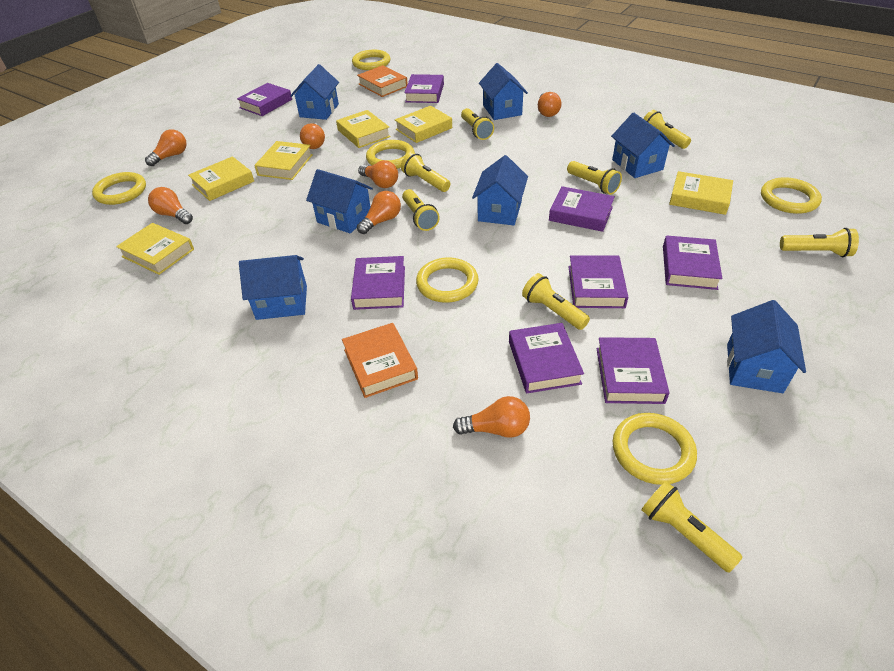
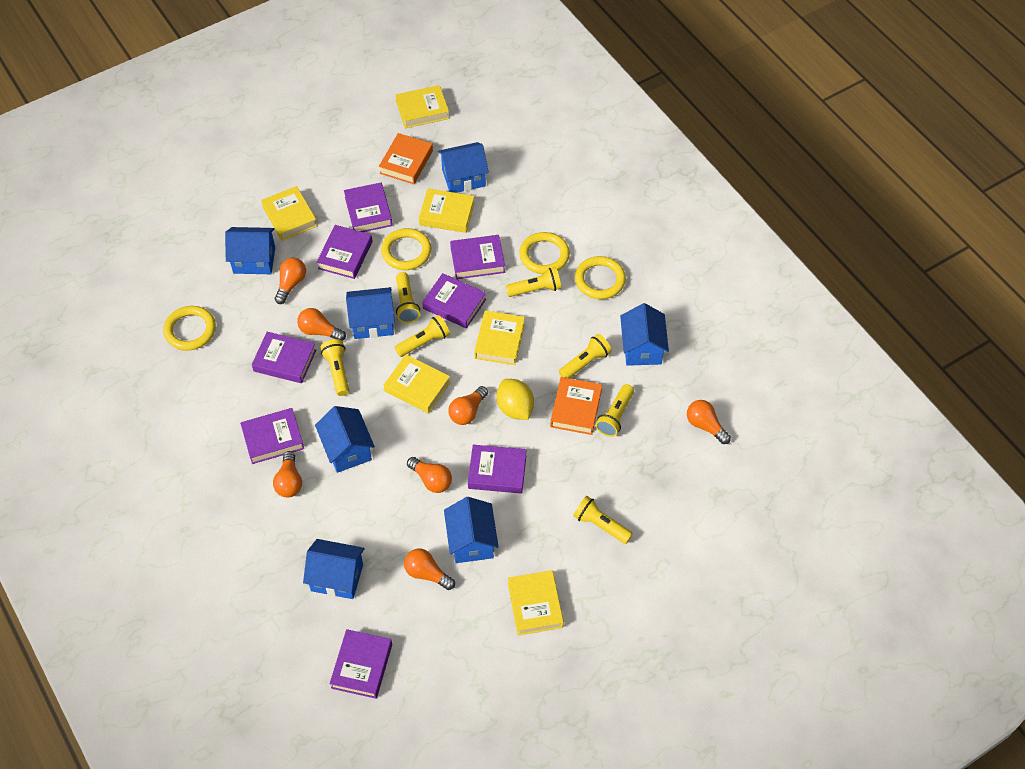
yellow flashlight: 8 -> 7
yellow lemon: 0 -> 1
yellow ring: 6 -> 4

